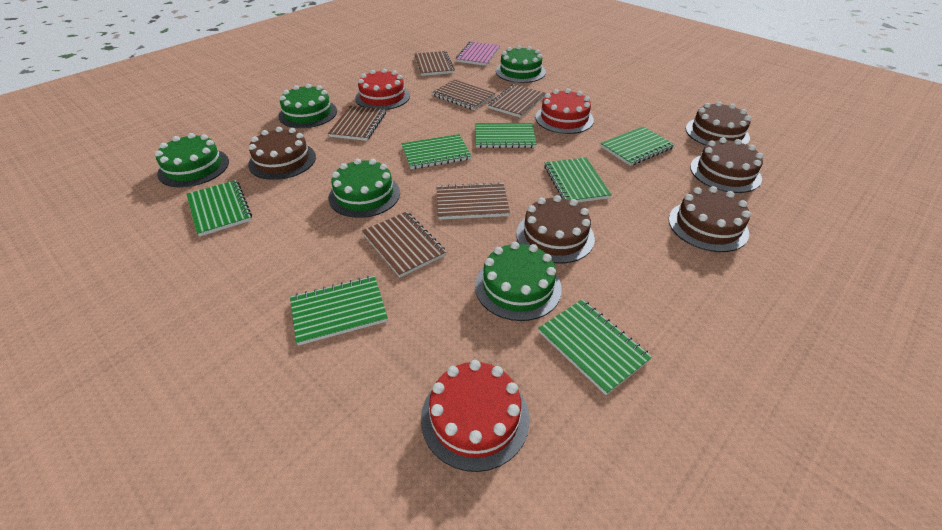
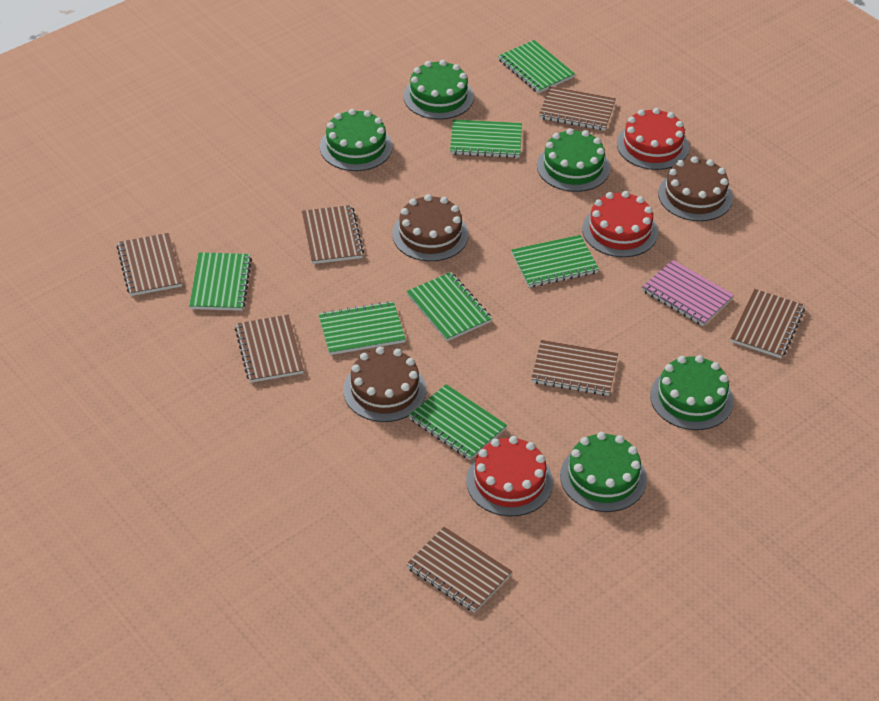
brown cake: 5 -> 3
brown notebook: 6 -> 7

